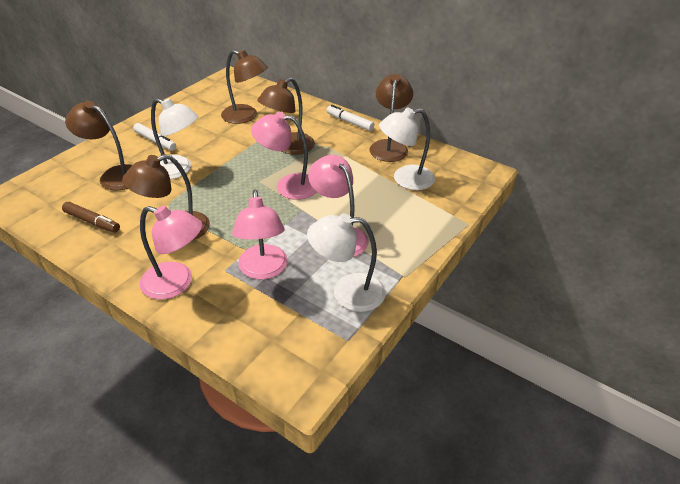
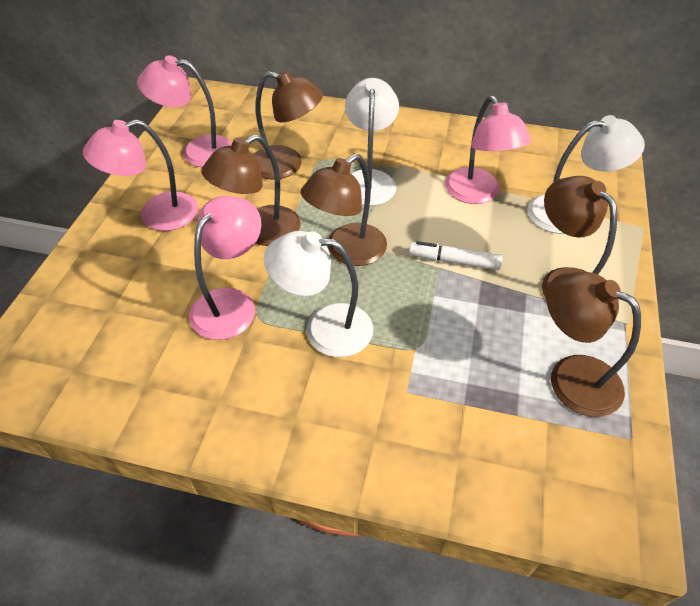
brown marker: 1 -> 0
white marker: 2 -> 1

